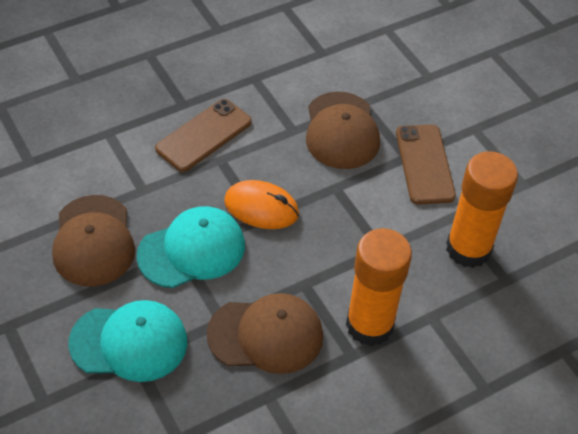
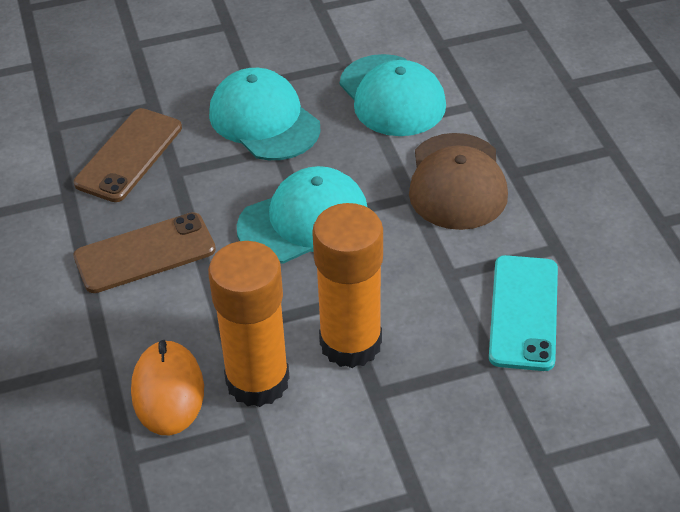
brown cap: 3 -> 1
turquoise cap: 2 -> 3
turquoise phone: 0 -> 1

